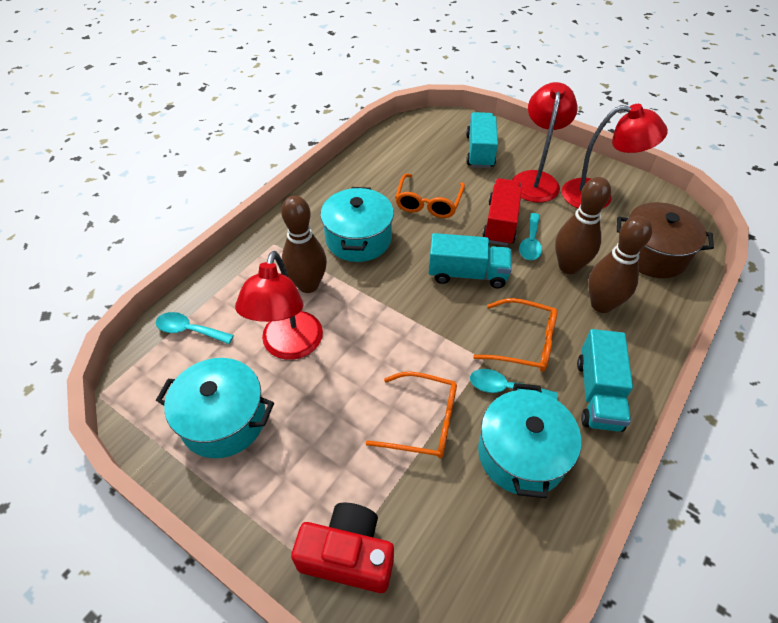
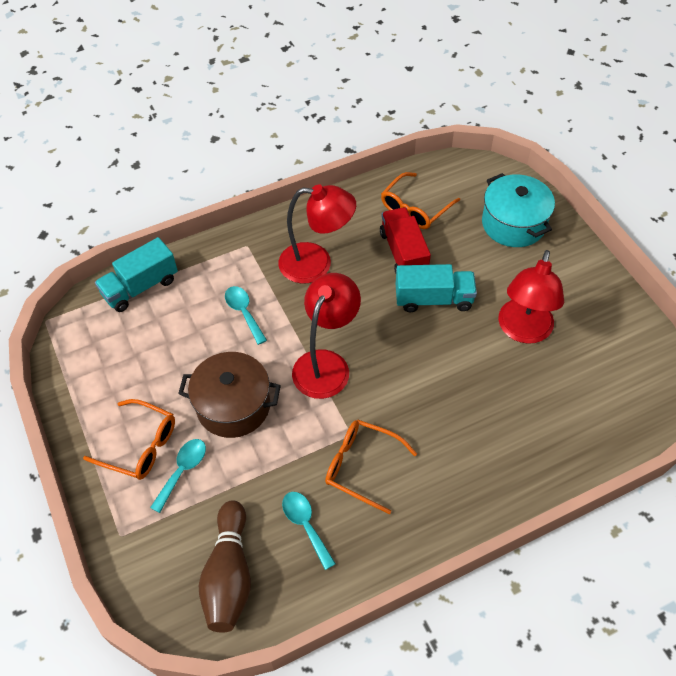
brown bowling pin: 3 -> 1
red camera: 1 -> 0
turquoise pot: 3 -> 1
turquoise truck: 3 -> 2

